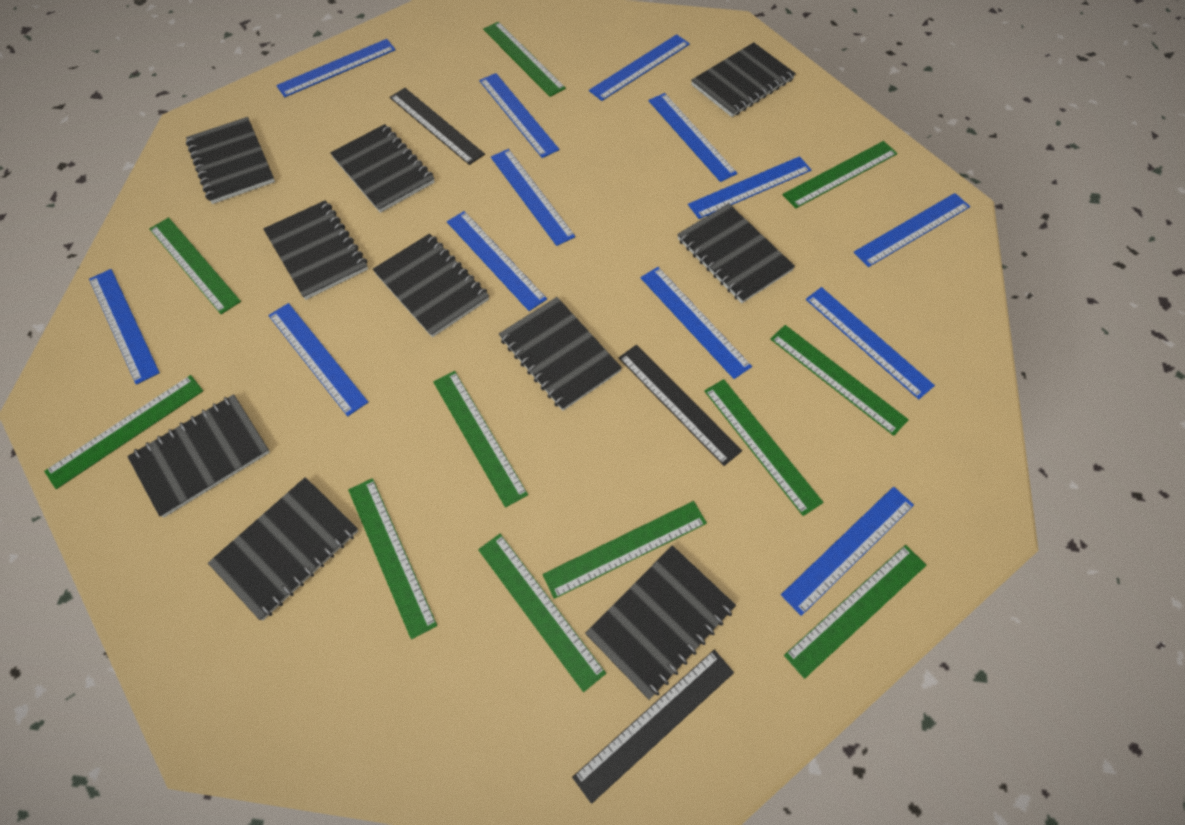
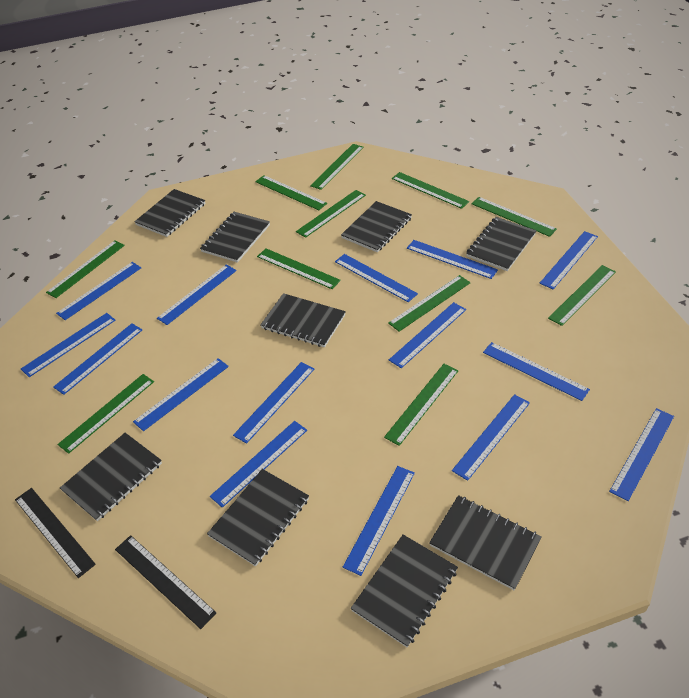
black notebook: 10 -> 9
black ruler: 3 -> 2
blue ruler: 13 -> 15

